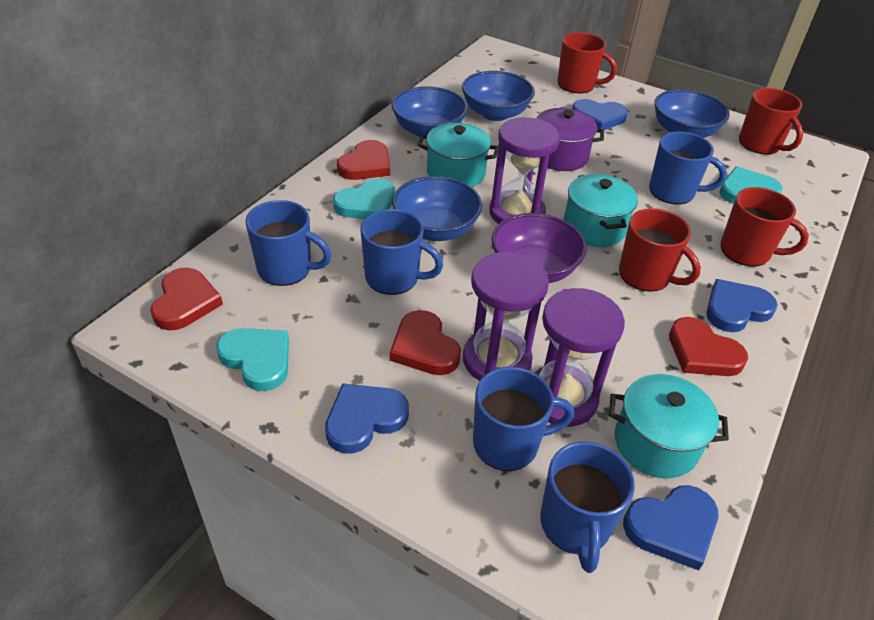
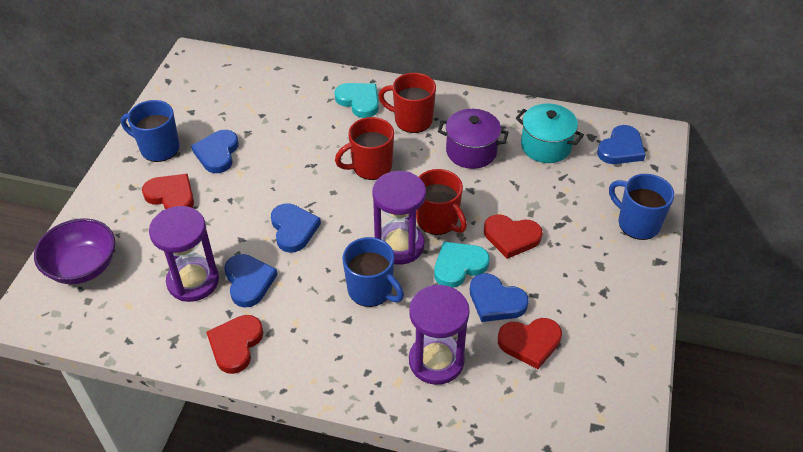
blue bowl: 4 -> 0
blue heart: 4 -> 5
blue mug: 5 -> 3
red mug: 4 -> 3
turquoise heart: 3 -> 2
turquoise pot: 3 -> 1

